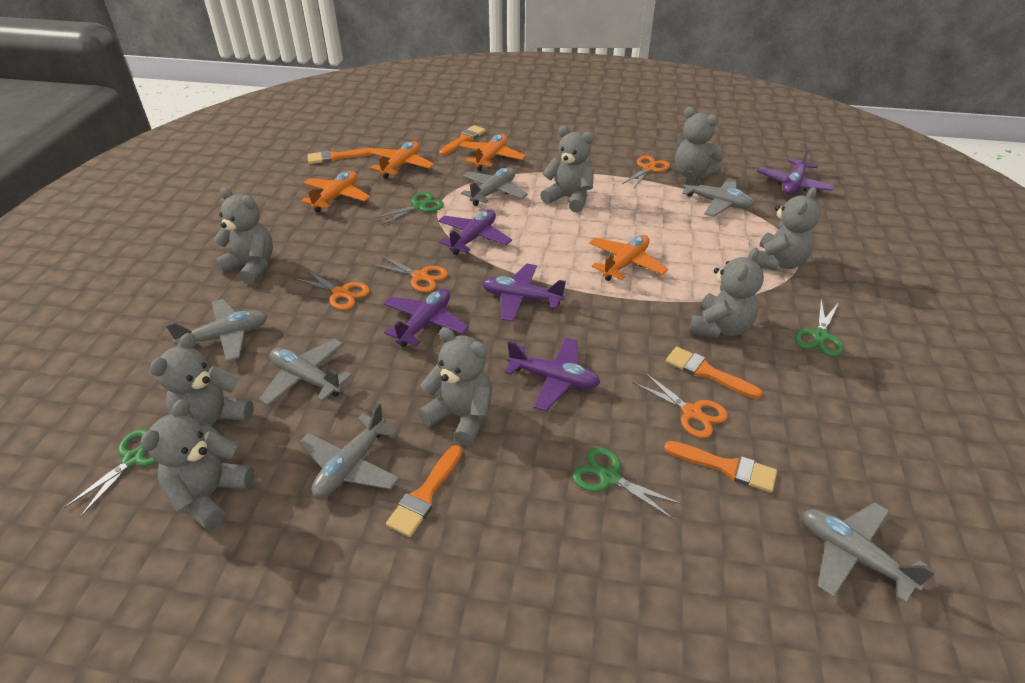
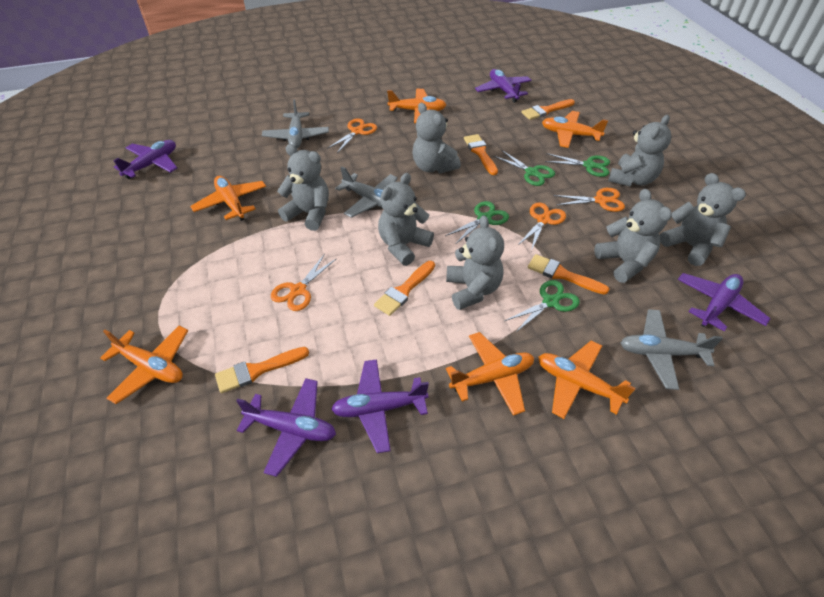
grey plane: 6 -> 3
grey teddy bear: 8 -> 7
orange plane: 4 -> 6

